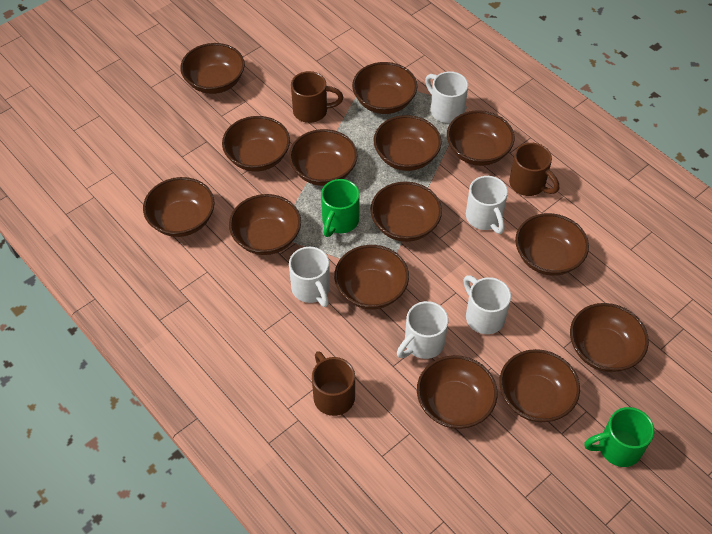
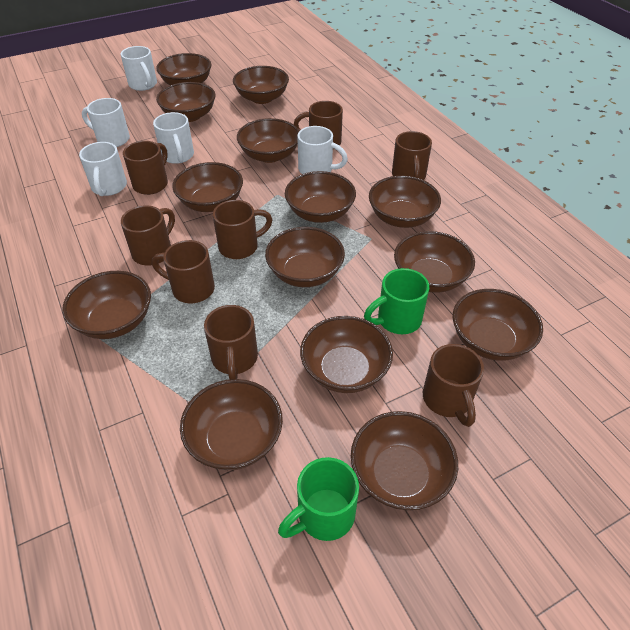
brown mug: 3 -> 8

